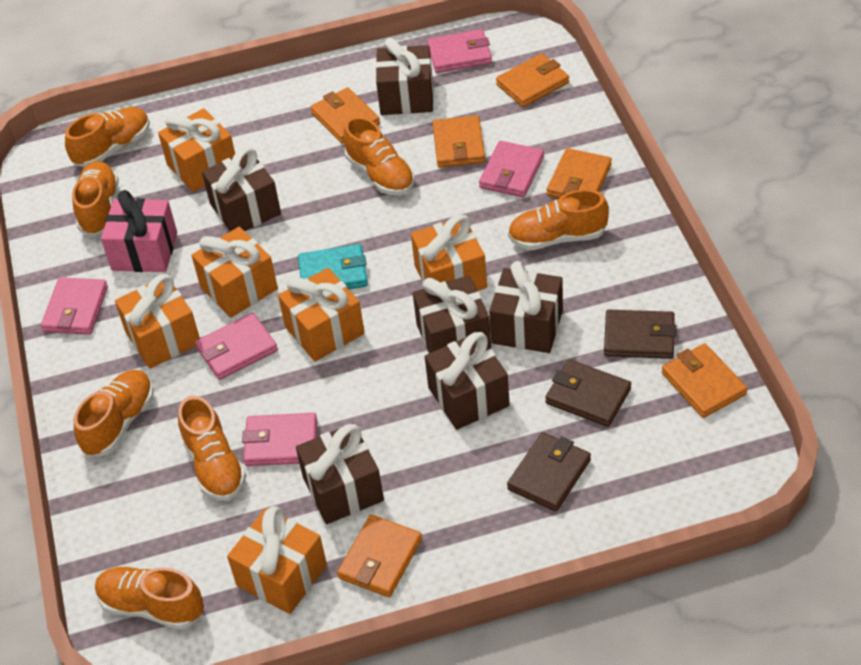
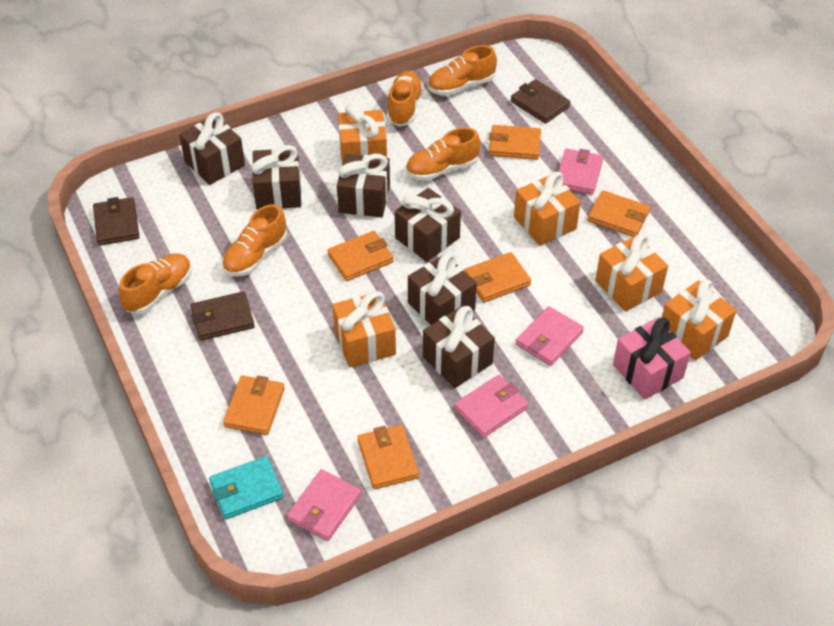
orange gift: 6 -> 5
orange shoe: 7 -> 5
pink wallet: 5 -> 4

